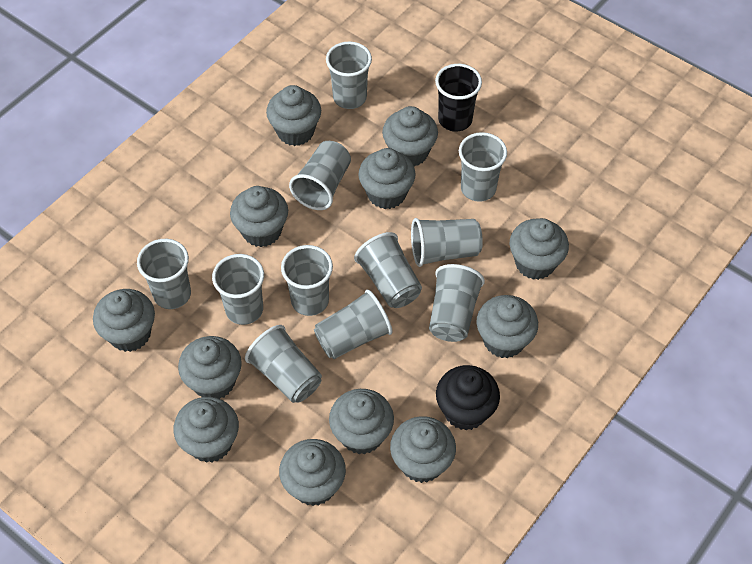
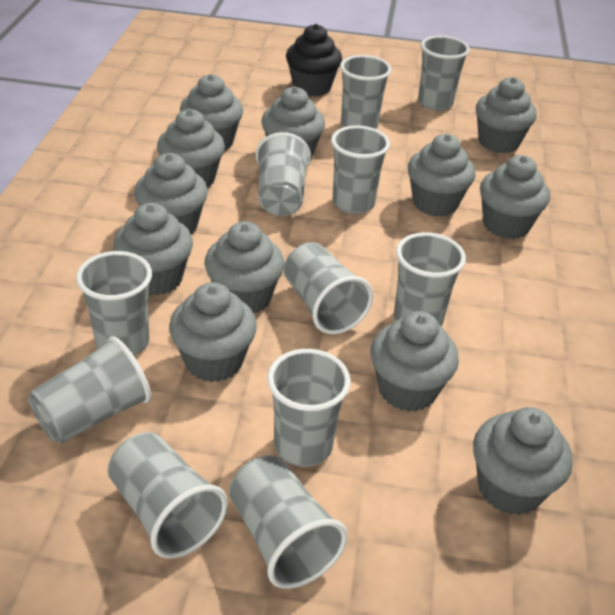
black cup: 1 -> 0

